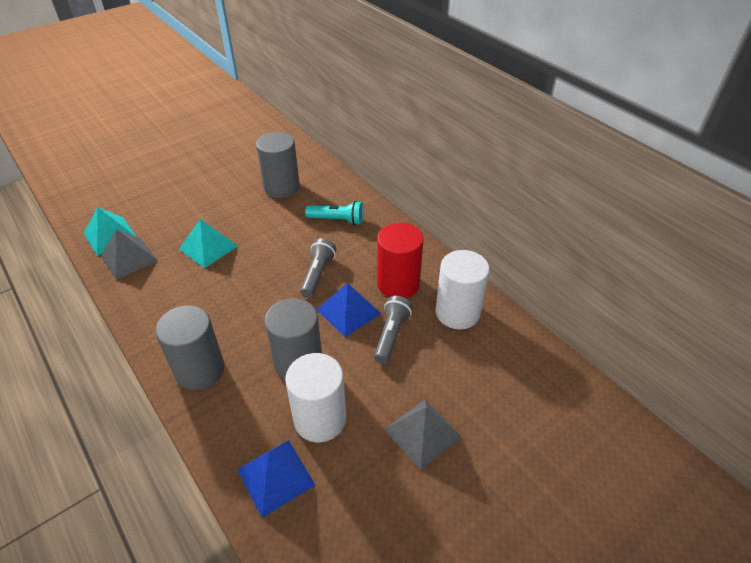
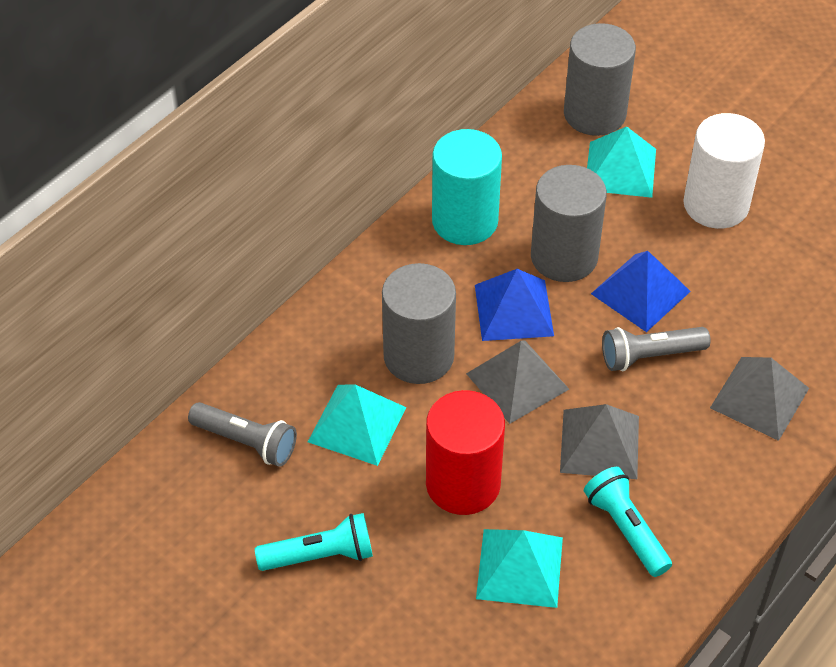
grey pyramid: 2 -> 3
turquoise cylinder: 0 -> 1
turquoise flashlight: 1 -> 2
turquoise pyramid: 2 -> 3
white cylinder: 2 -> 1

